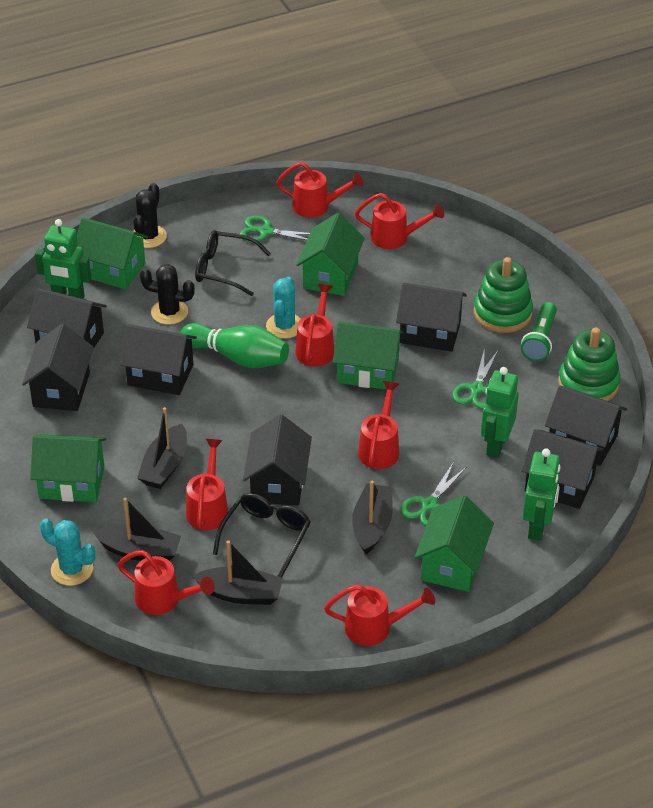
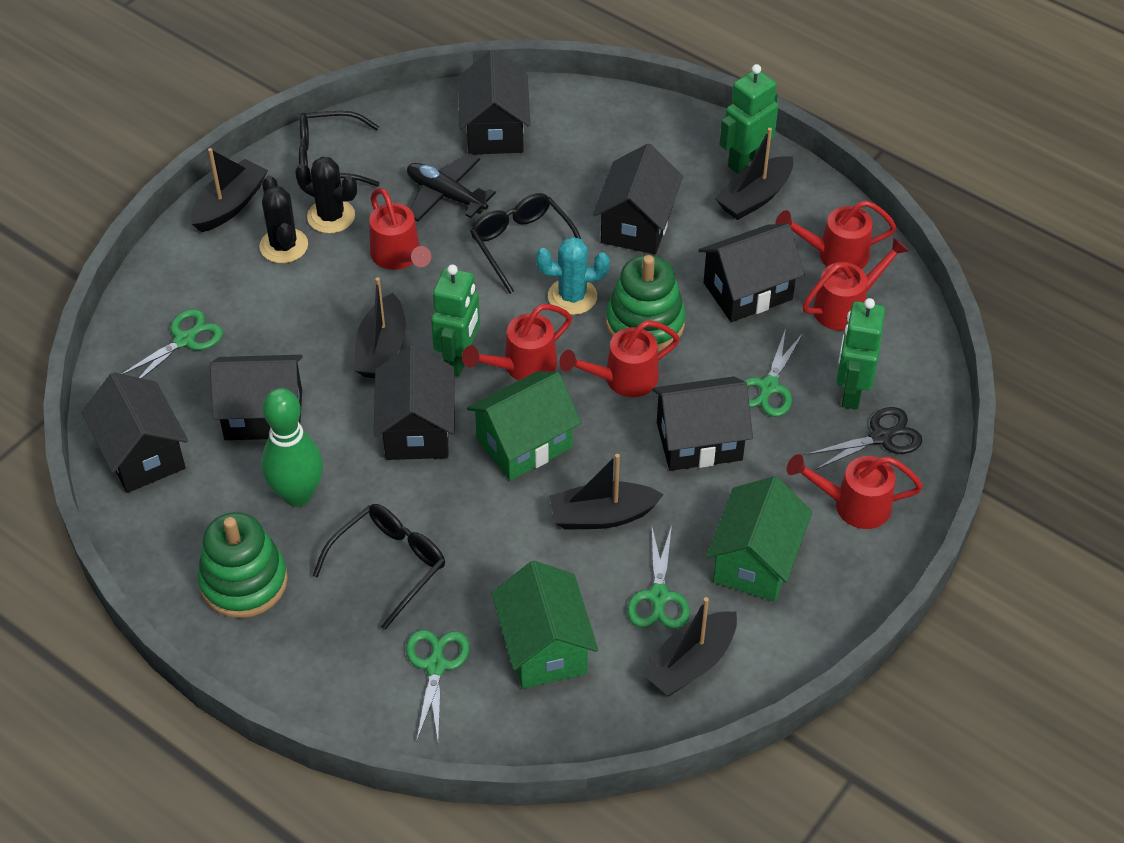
black boat: 4 -> 5
black glasses: 2 -> 3
black plane: 0 -> 1
black scissors: 0 -> 1
green flashlight: 1 -> 0
green house: 5 -> 3
green scissors: 3 -> 4
red watering can: 7 -> 6
turquoise cactus: 2 -> 1

